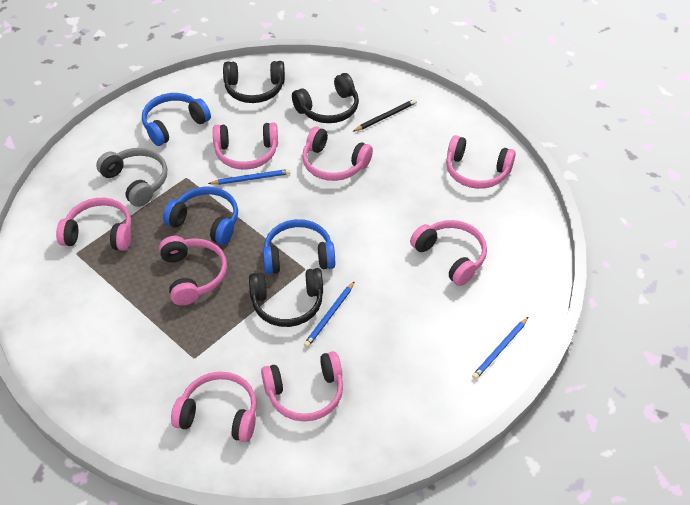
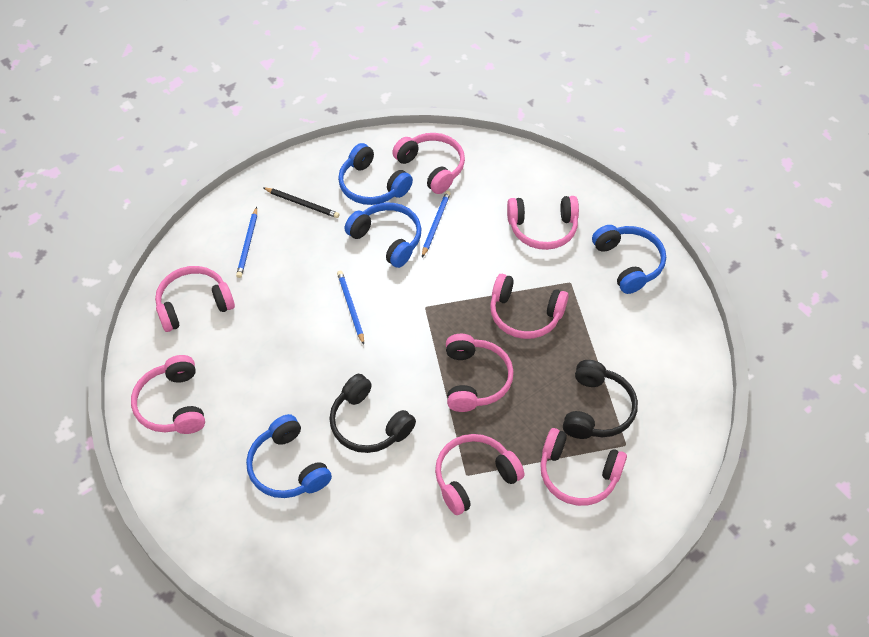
black headphones: 3 -> 2
blue headphones: 3 -> 4
grey headphones: 1 -> 0

